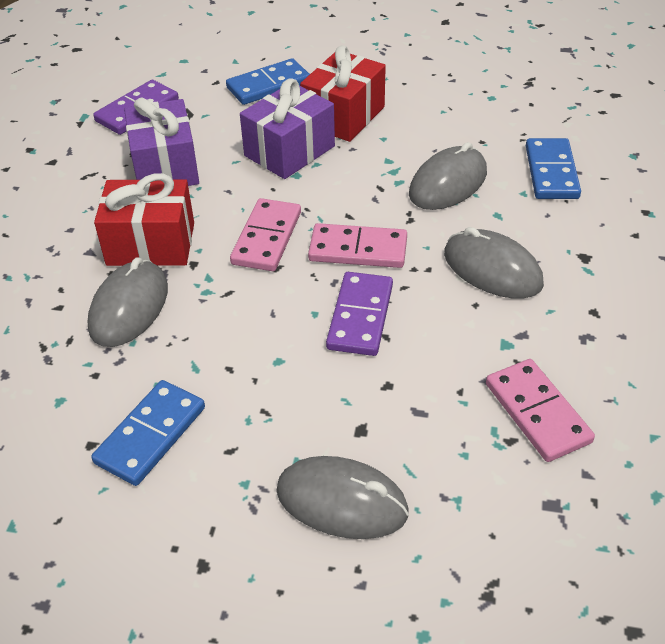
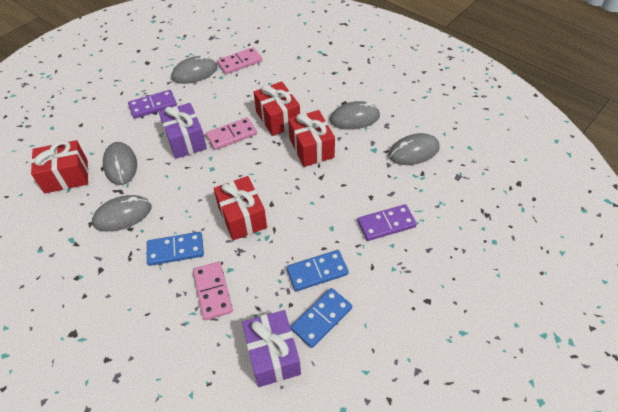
grey mouse: 4 -> 5
red gift: 2 -> 4

